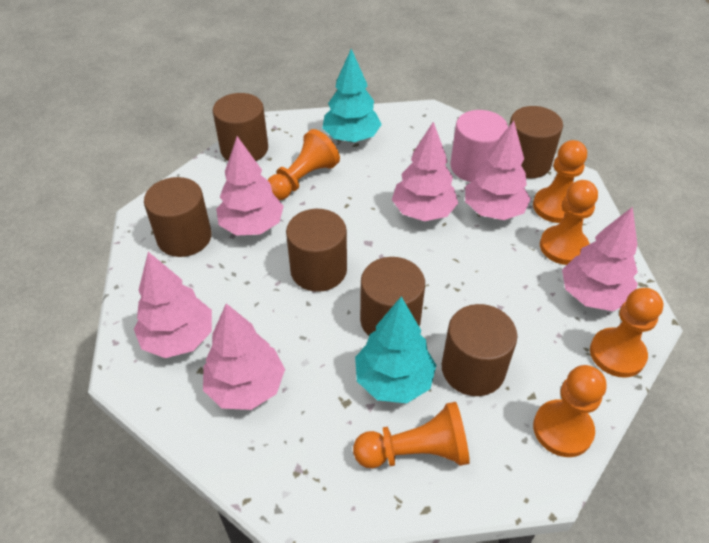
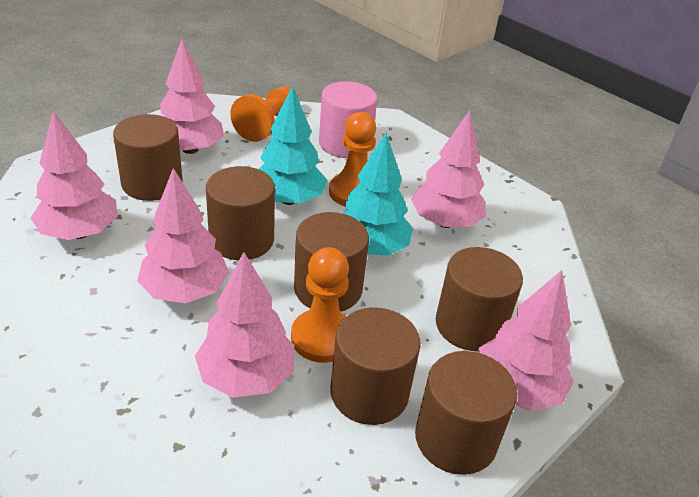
orange pawn: 6 -> 3

